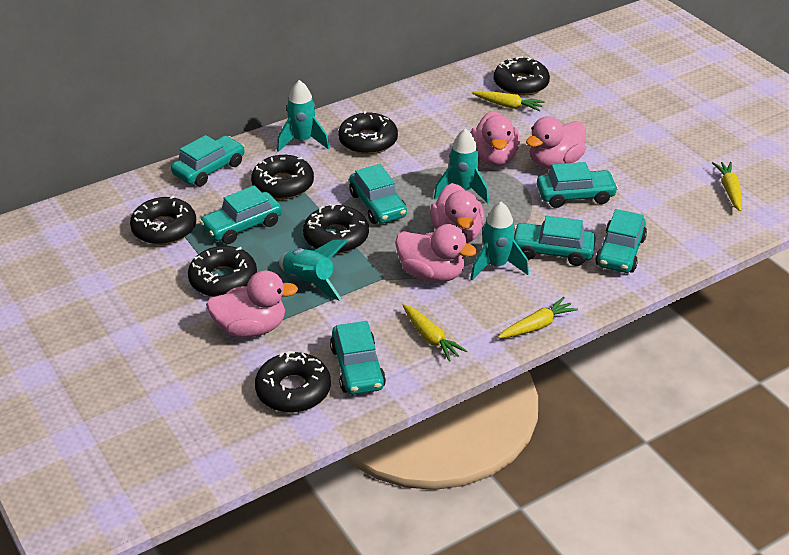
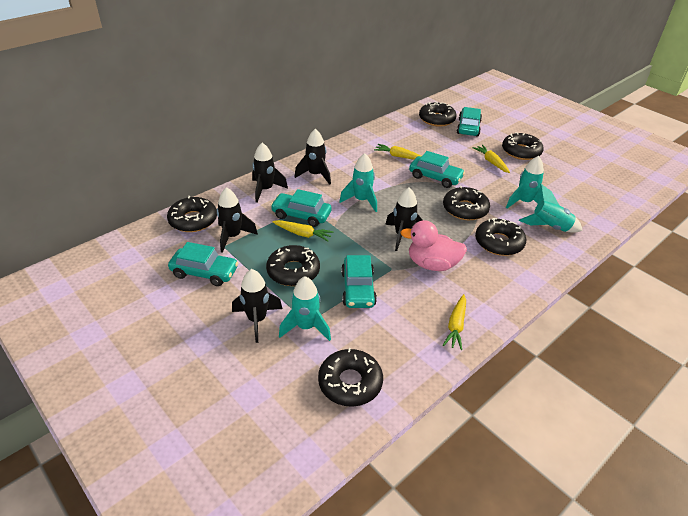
black rocket: 0 -> 5
pink duck: 5 -> 1
turquoise car: 7 -> 5

